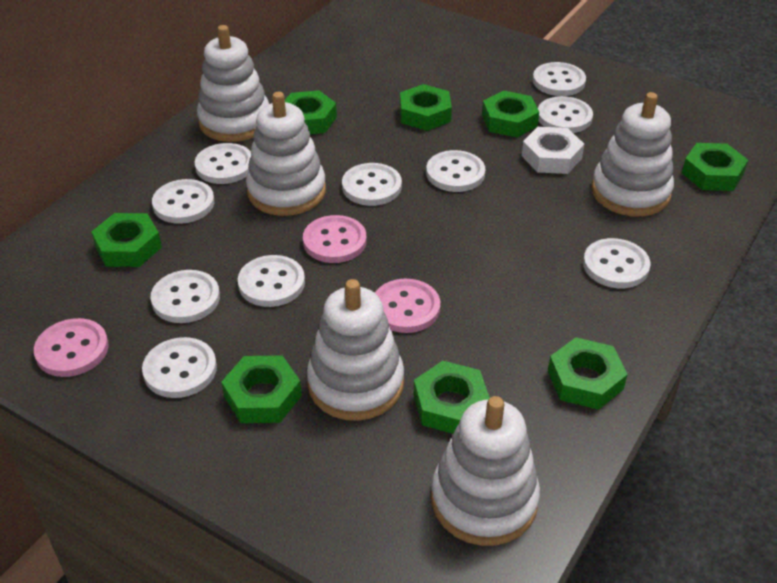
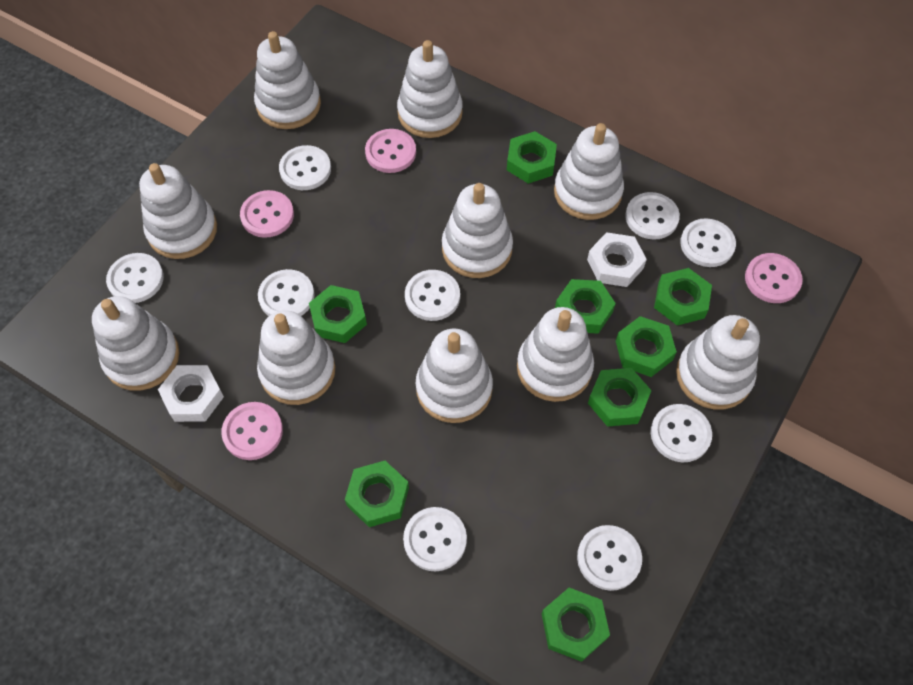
pink button: 3 -> 4
white button: 10 -> 9
white nut: 1 -> 2
white stacking toy: 5 -> 10

